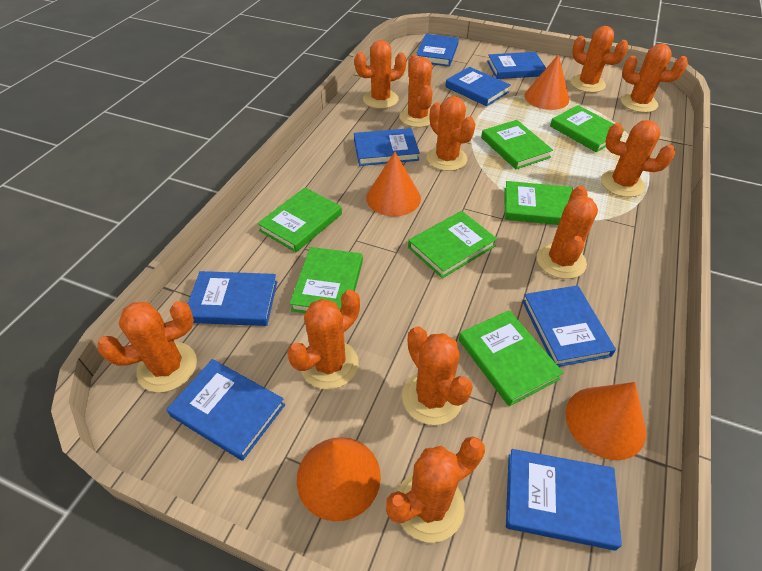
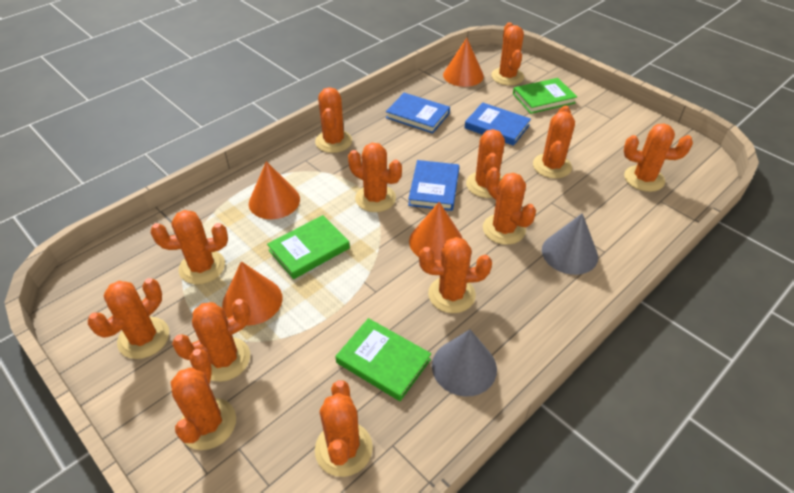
blue book: 8 -> 3
green book: 7 -> 3
grey cone: 0 -> 2
orange cactus: 11 -> 13

